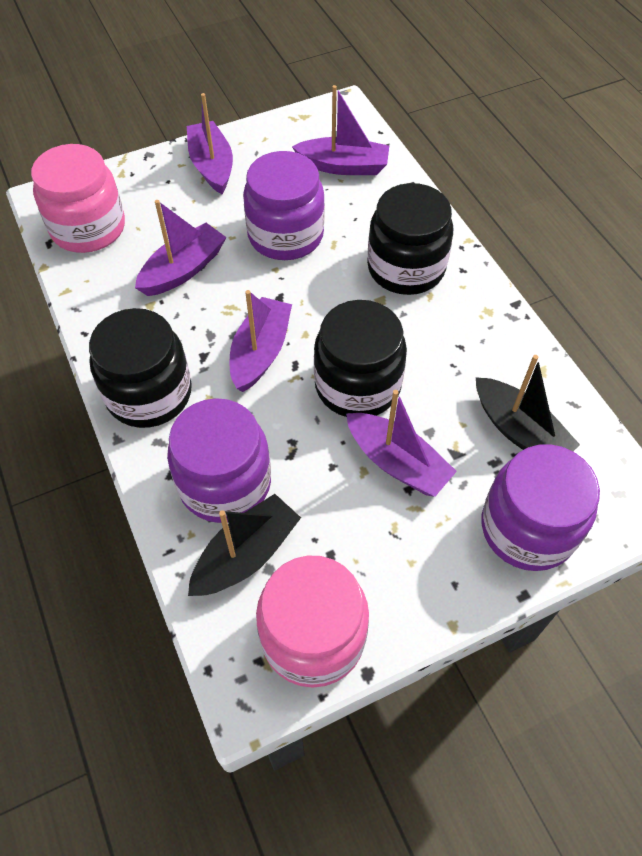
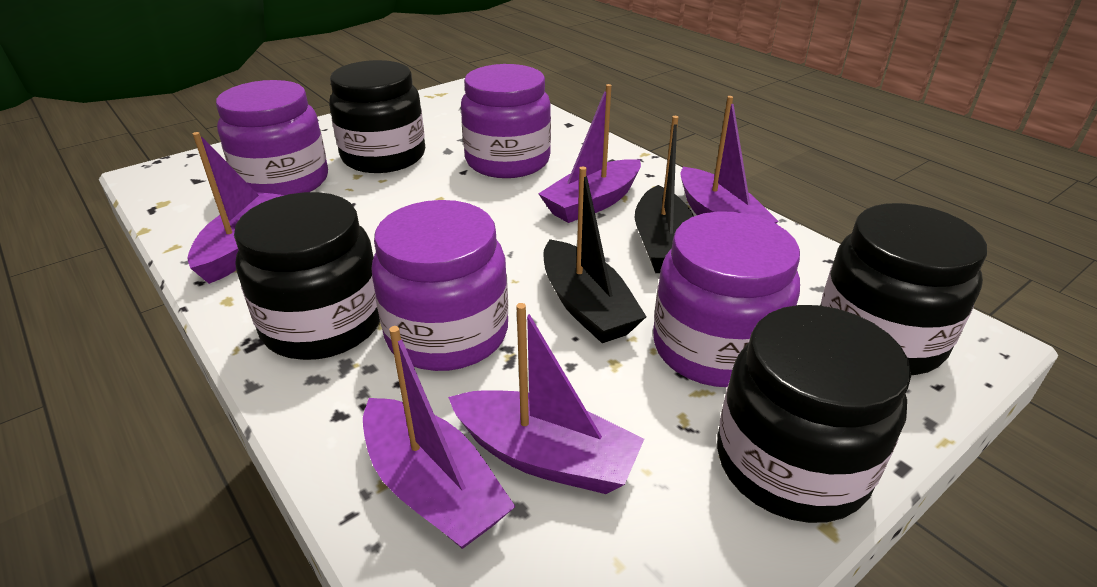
black jar: 3 -> 4
pink jar: 2 -> 0
purple jar: 3 -> 4

